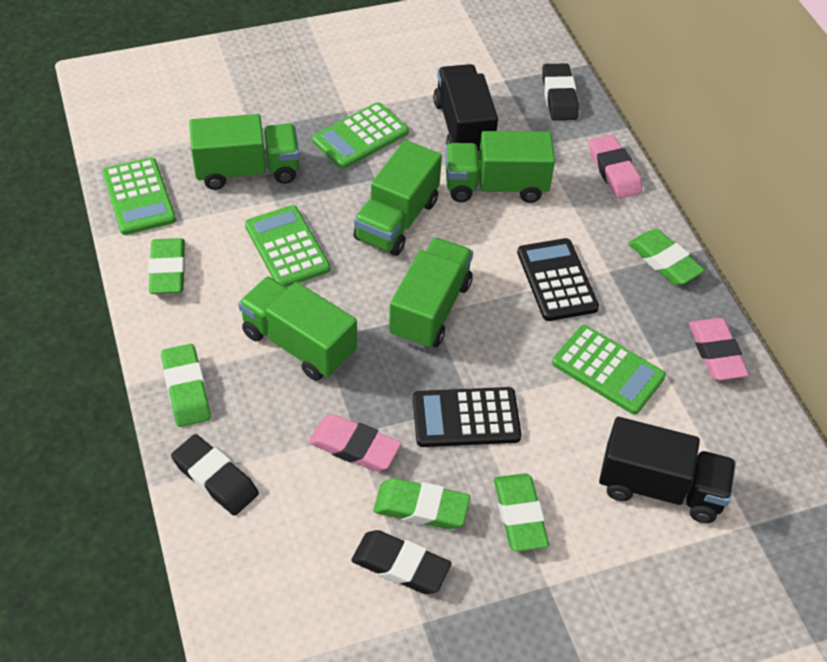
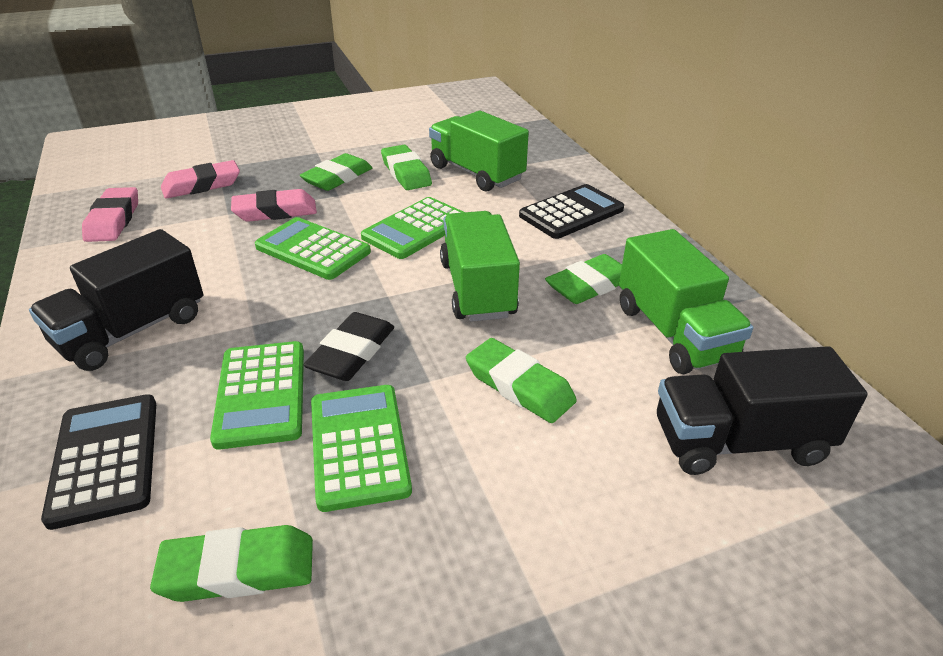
black eraser: 3 -> 1
green truck: 5 -> 3

